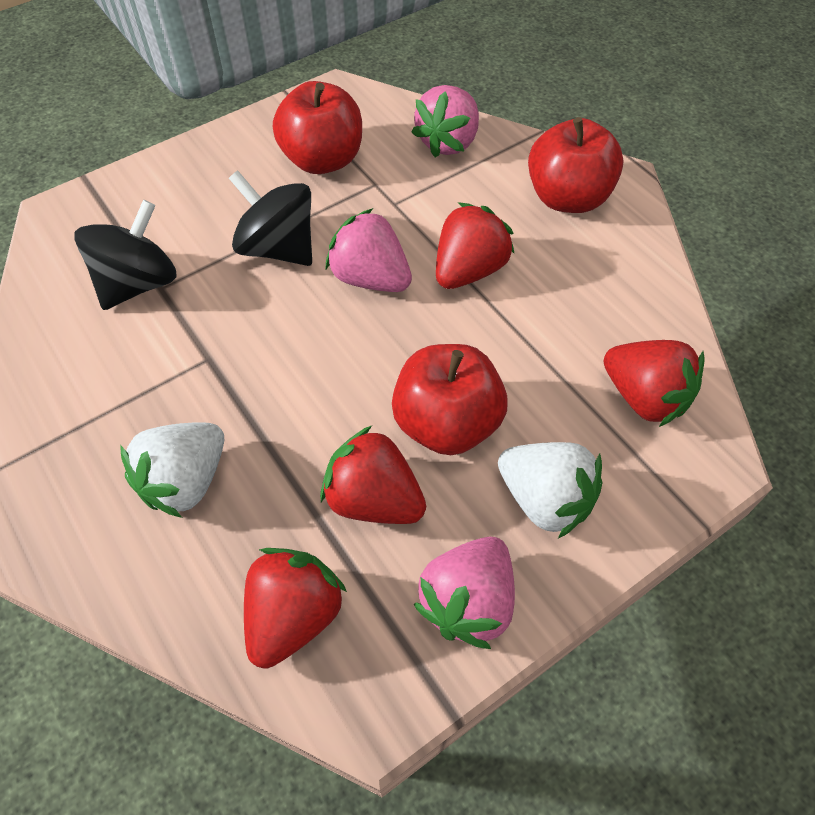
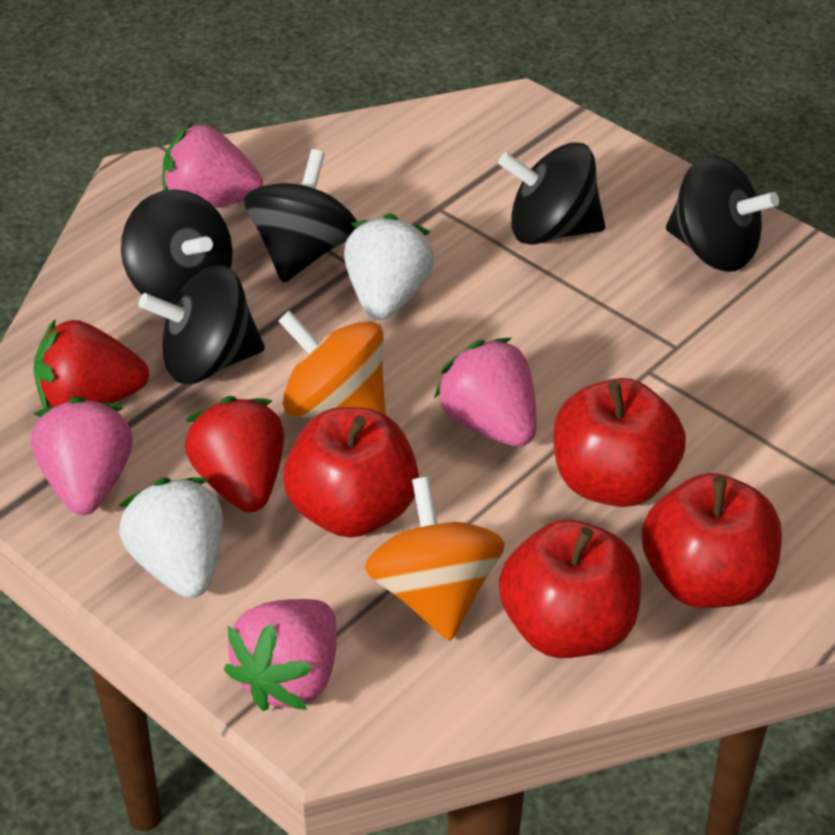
black spinning top: 2 -> 5
orange spinning top: 0 -> 2
pink strawberry: 3 -> 4
red apple: 3 -> 4
red strawberry: 4 -> 2

